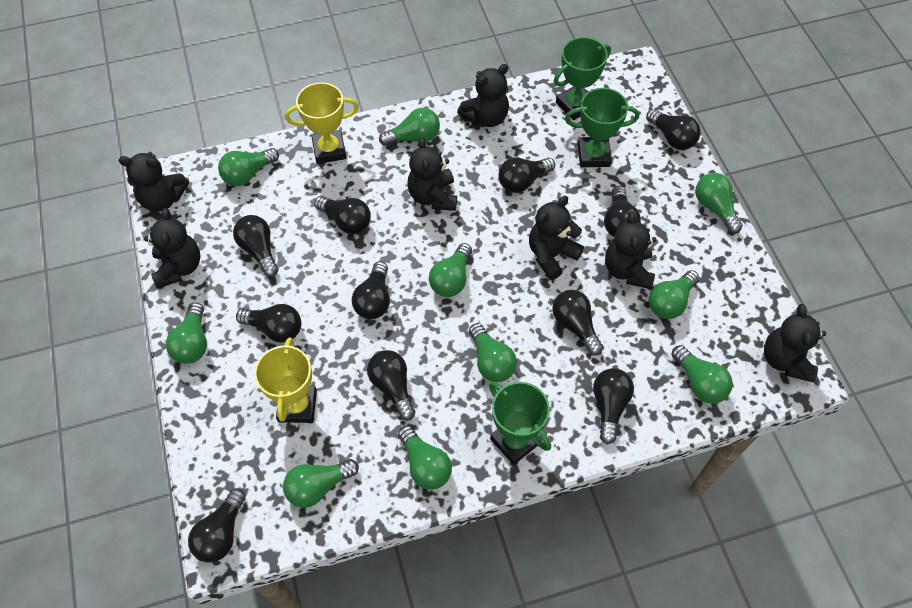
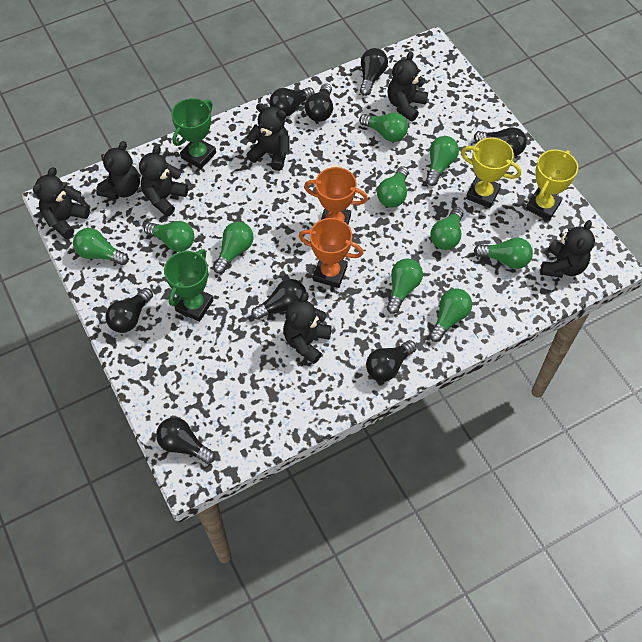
black light bulb: 11 -> 8
green trophy: 3 -> 2
orange trophy: 0 -> 2

